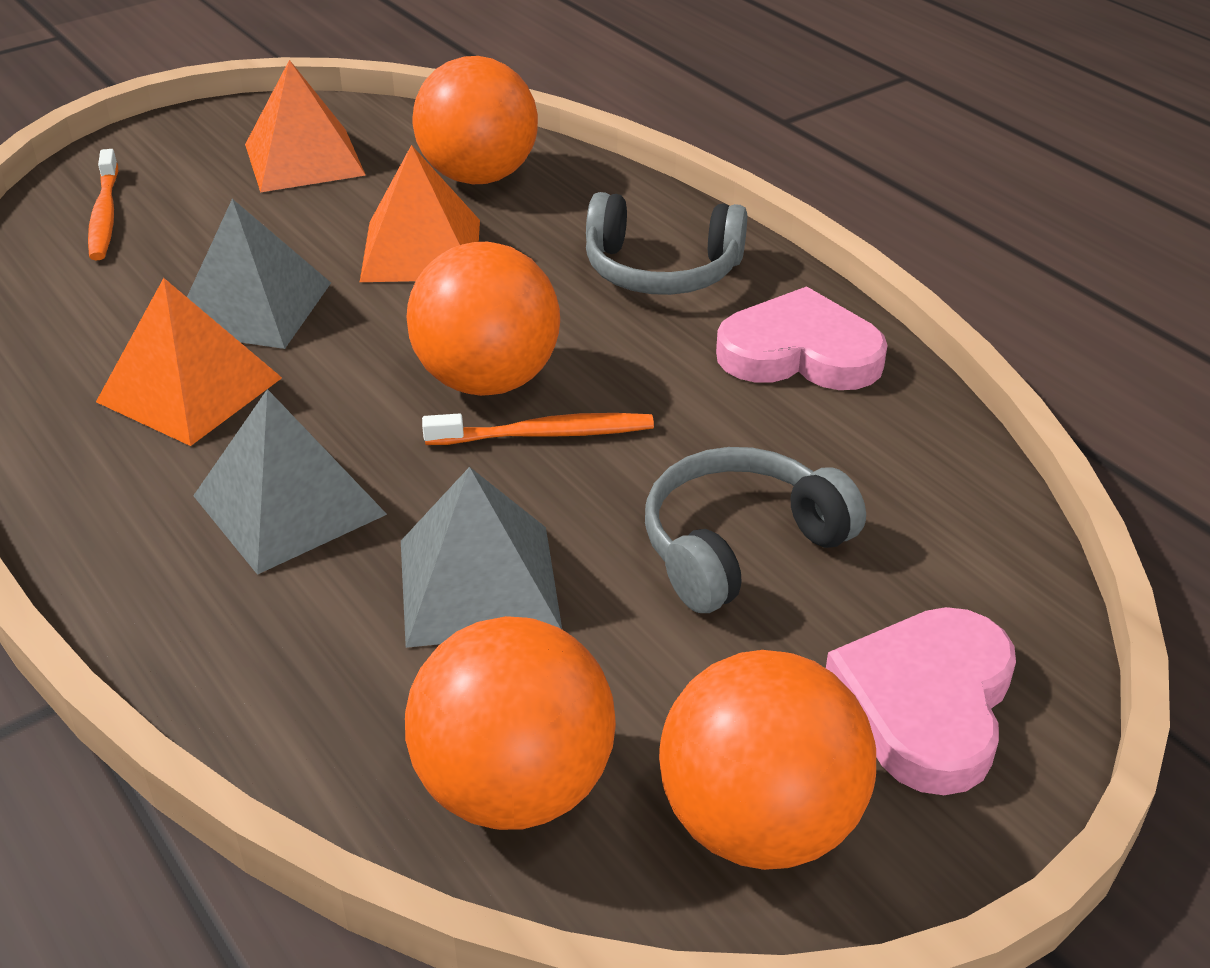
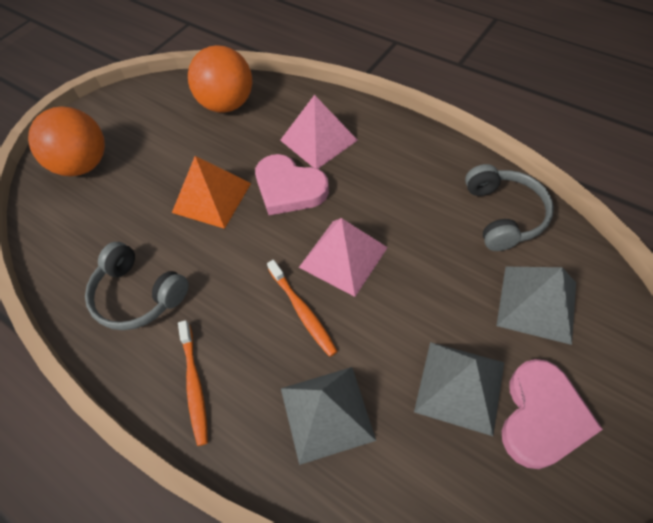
orange ball: 4 -> 2
orange pyramid: 3 -> 1
pink pyramid: 0 -> 2

